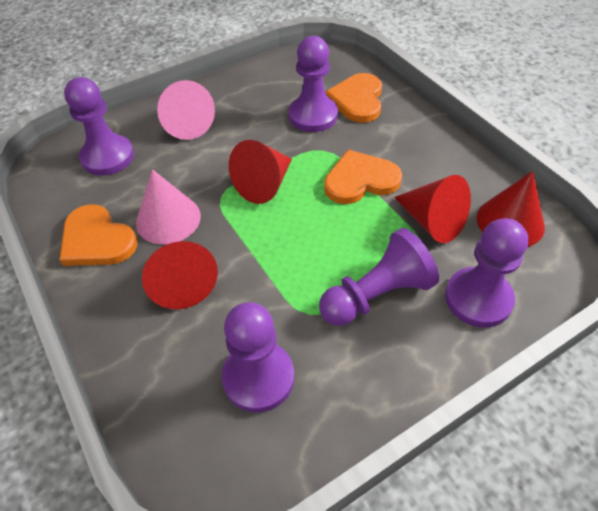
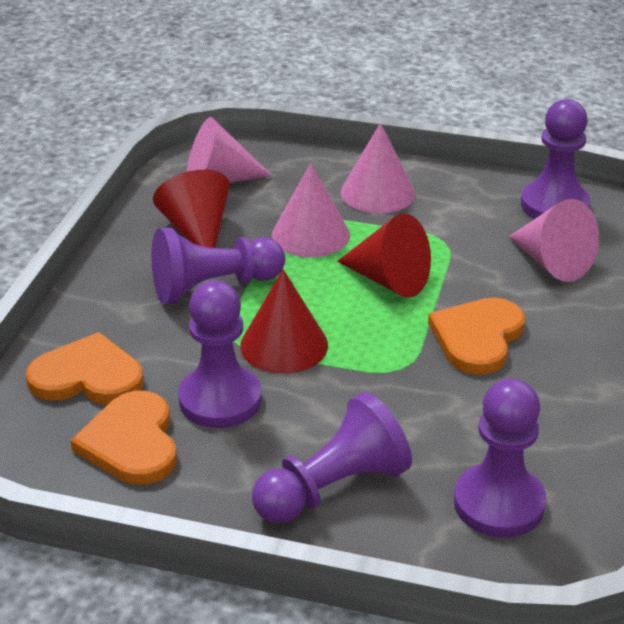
pink cone: 2 -> 4
red cone: 4 -> 3

